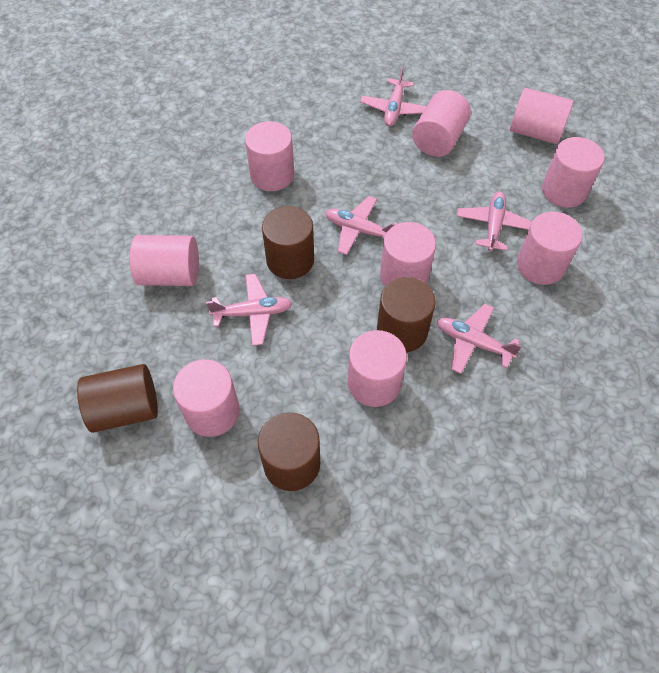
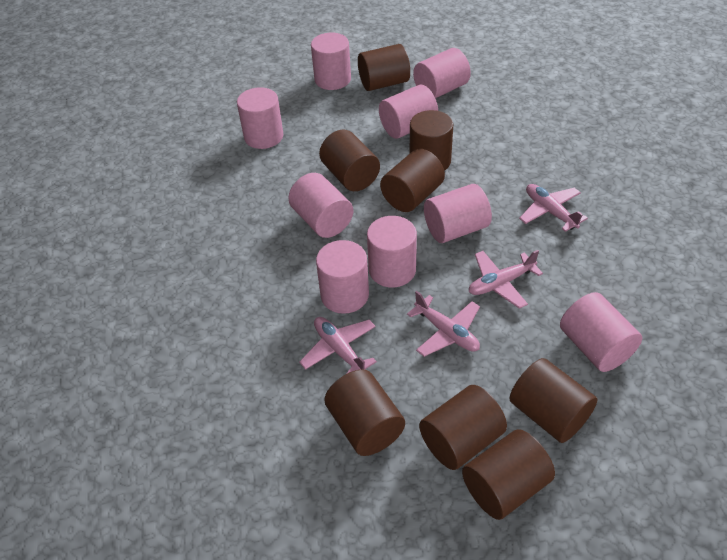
brown cylinder: 4 -> 8
pink plane: 5 -> 4

